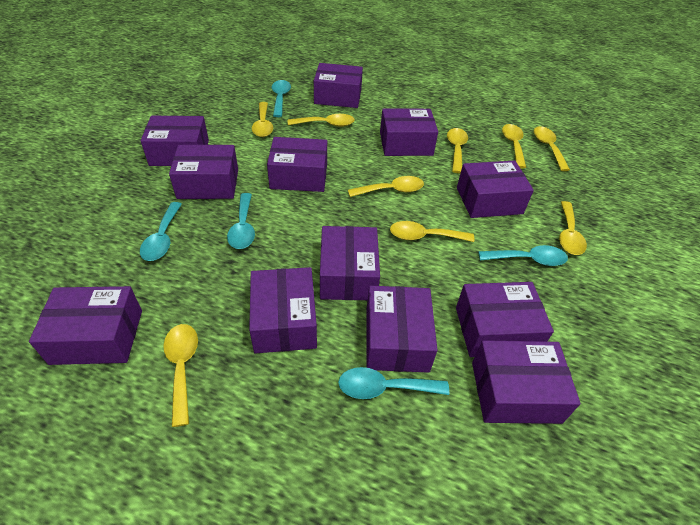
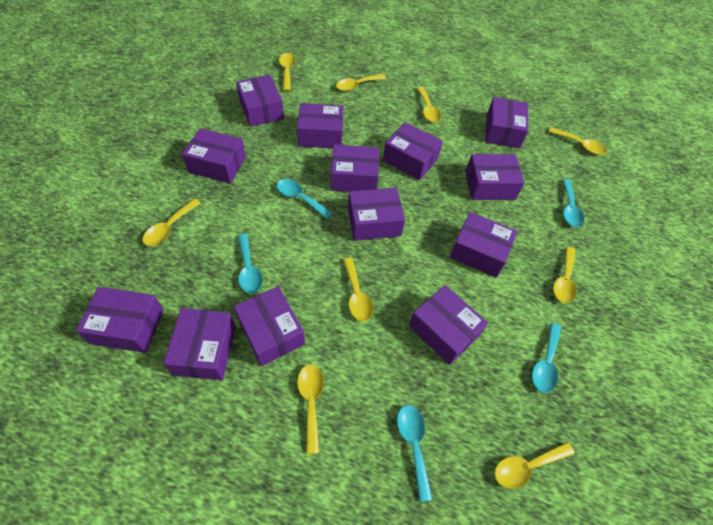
purple box: 12 -> 13

